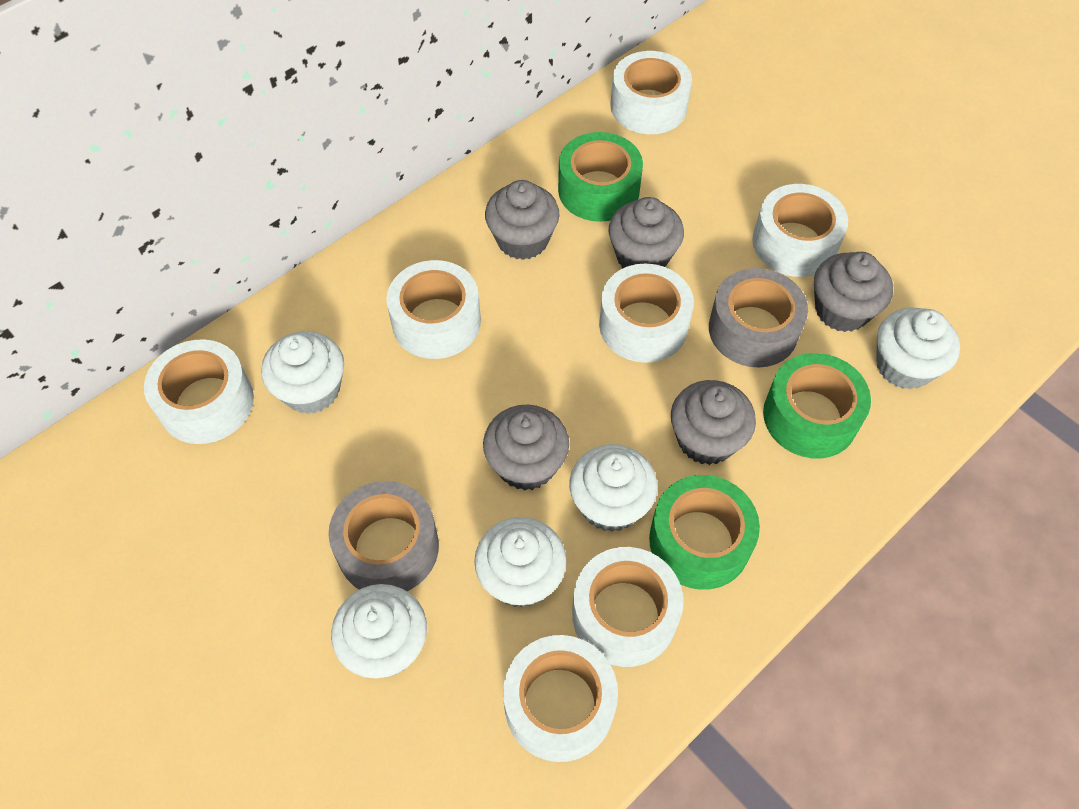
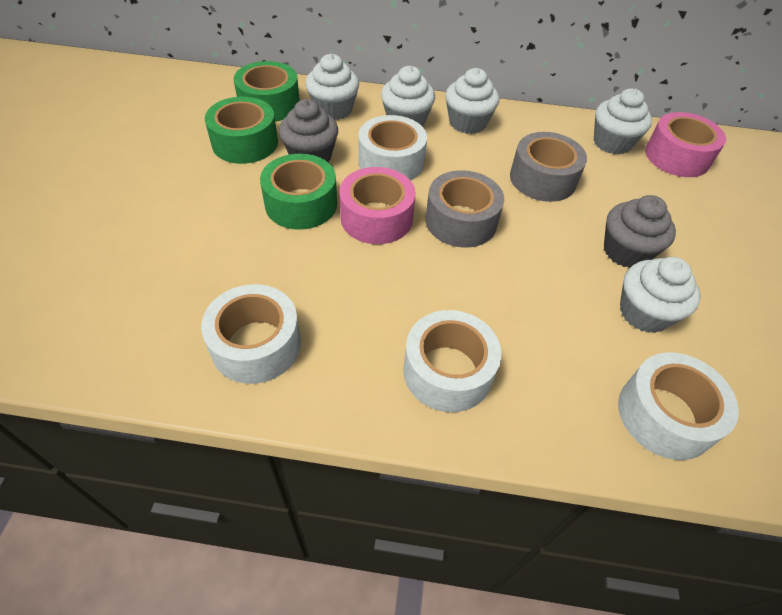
grey cupcake: 5 -> 2
pink tape: 0 -> 2
white tape: 7 -> 4

